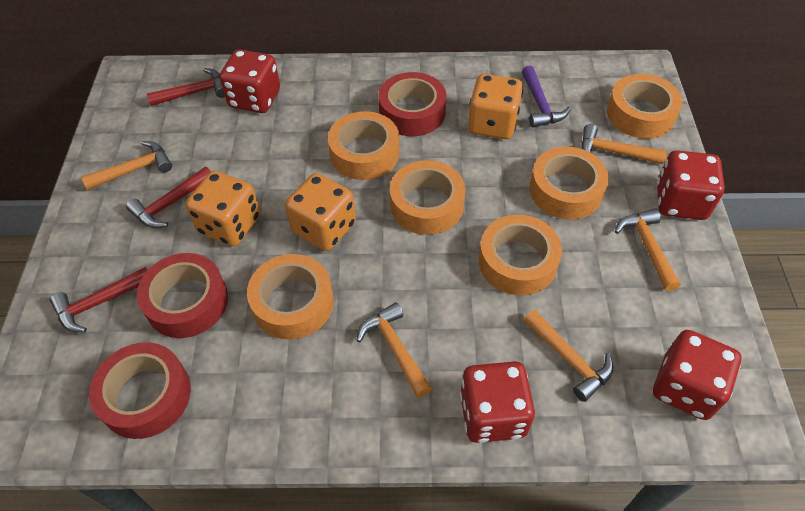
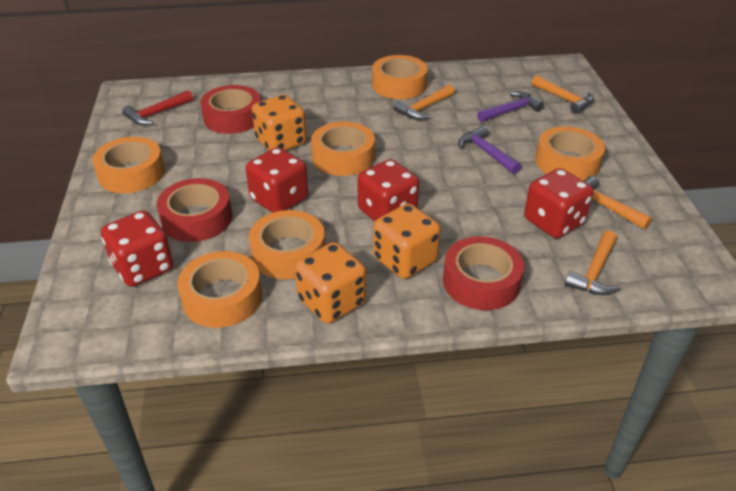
orange hammer: 5 -> 4
purple hammer: 1 -> 2
red hammer: 3 -> 1

